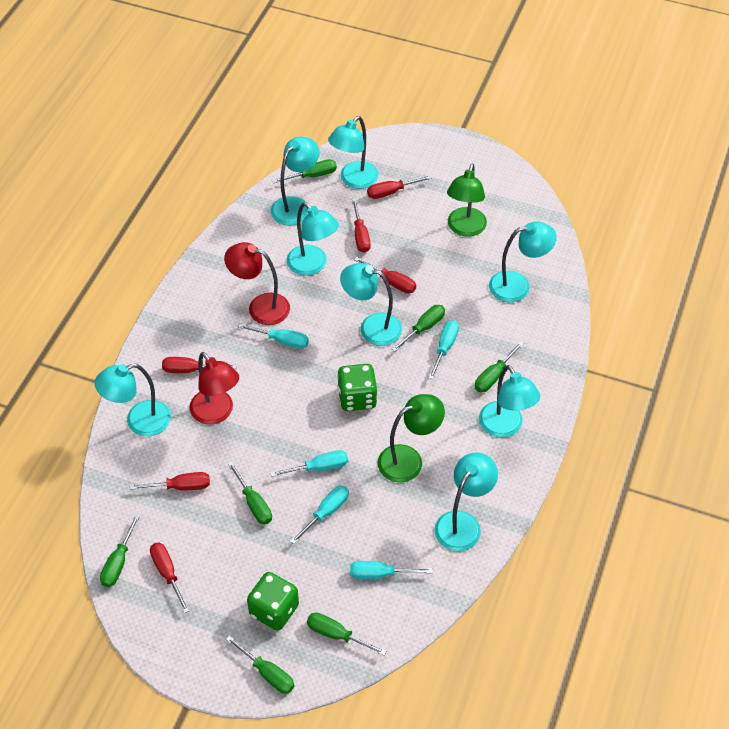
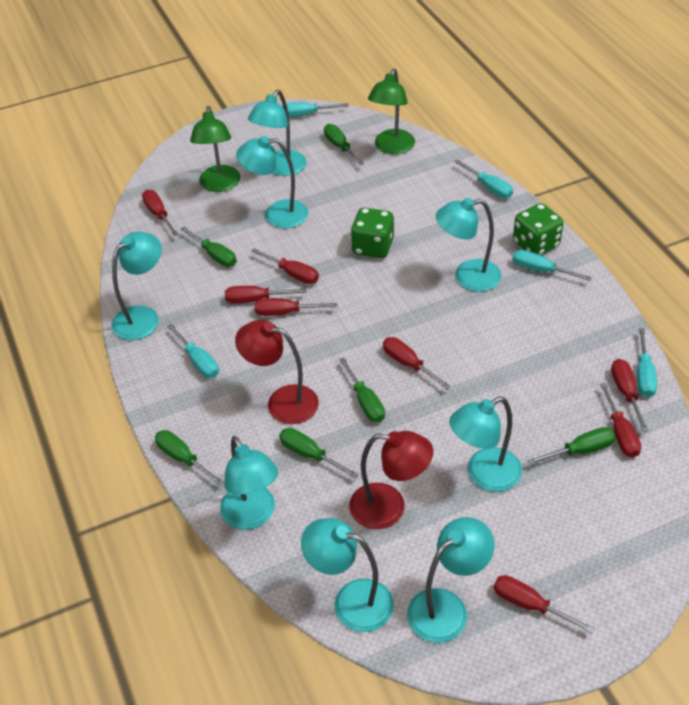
green screwdriver: 7 -> 6
red screwdriver: 6 -> 8

